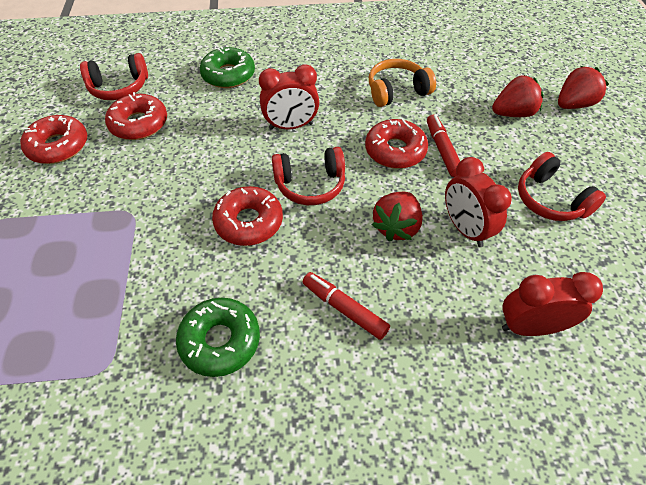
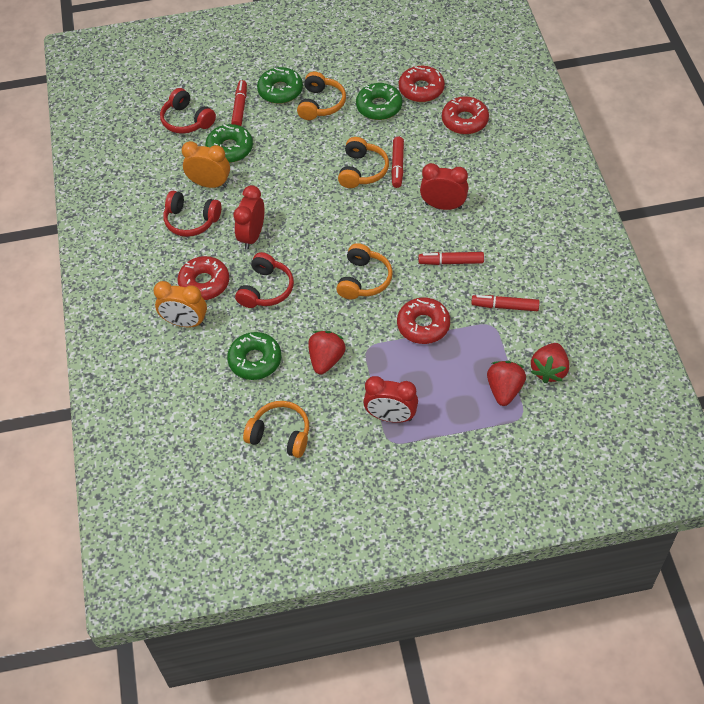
green donut: 2 -> 4
orange clock: 0 -> 2
orange headphones: 1 -> 4
red marker: 2 -> 4

